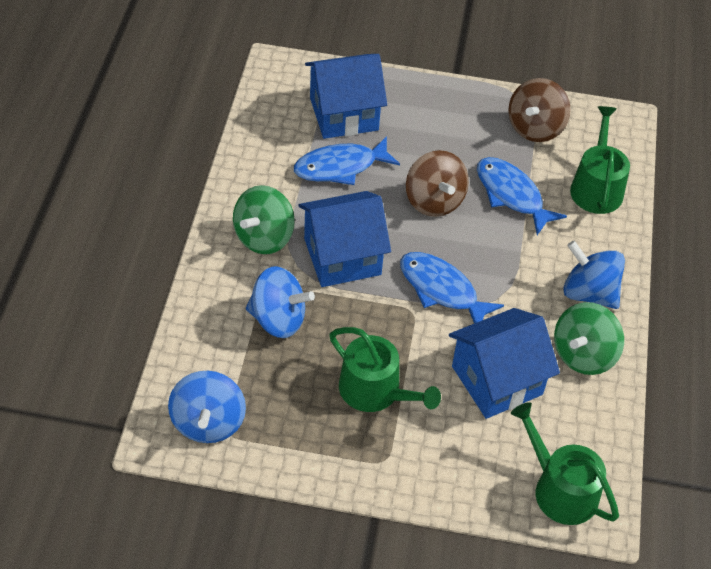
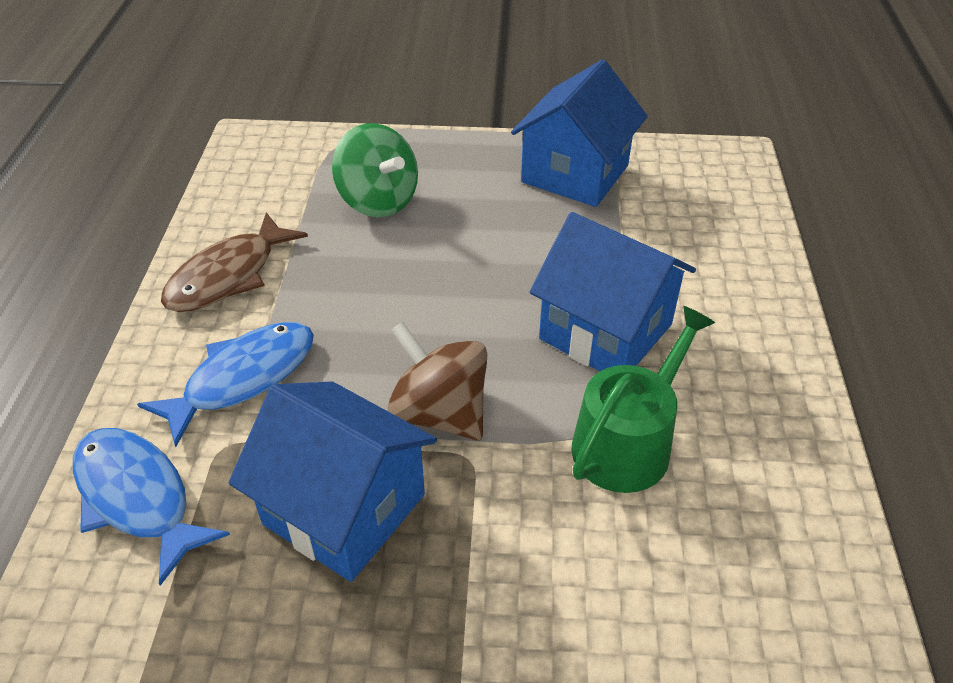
blue fish: 3 -> 2
blue spinning top: 3 -> 0
brown fish: 0 -> 1
brown spinning top: 2 -> 1
green spinning top: 2 -> 1
green watering can: 3 -> 1

